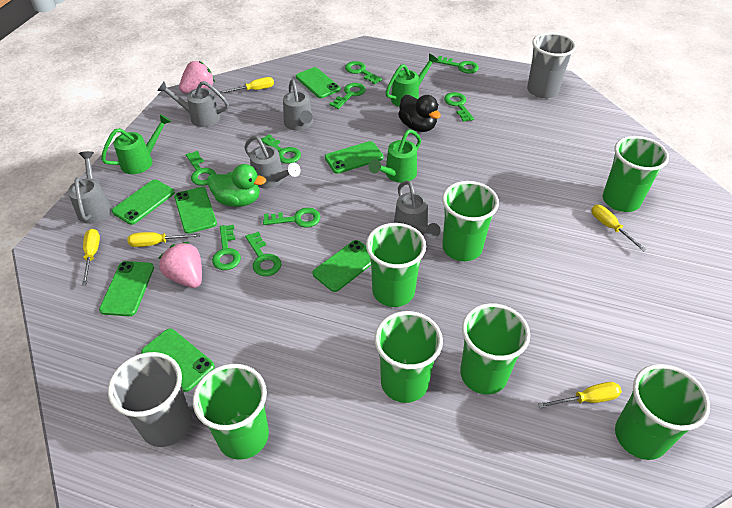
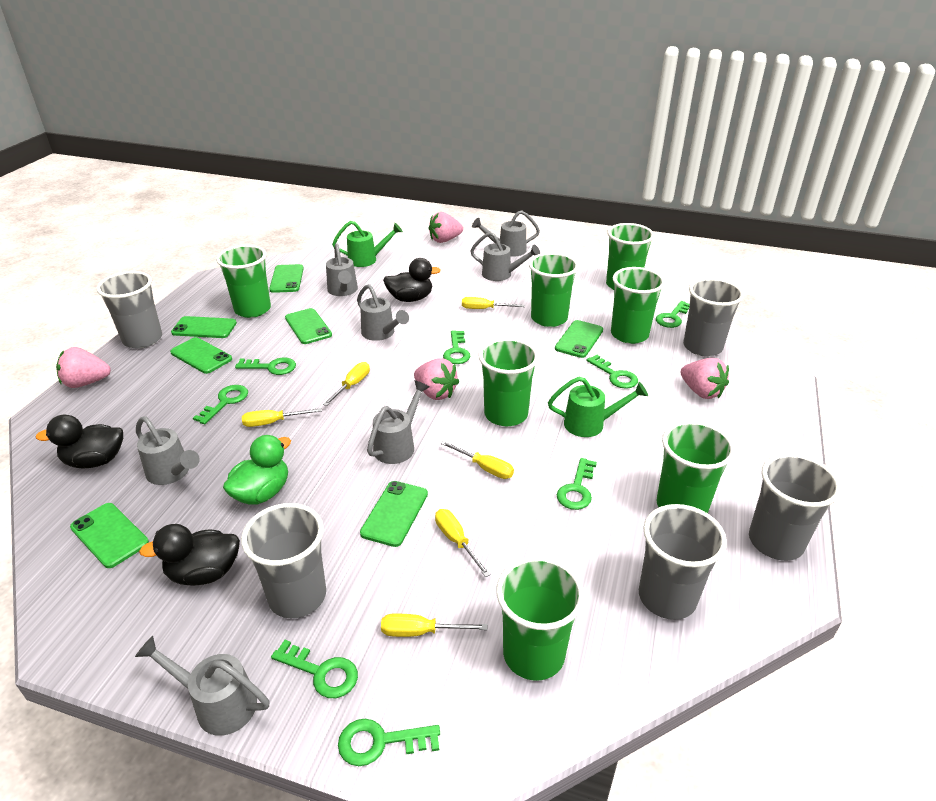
black duck: 1 -> 3
green key: 9 -> 8
green watering can: 3 -> 2
grey cup: 2 -> 5
grey watering can: 5 -> 7
pink strawberry: 2 -> 4
yellow screwdriver: 5 -> 6

